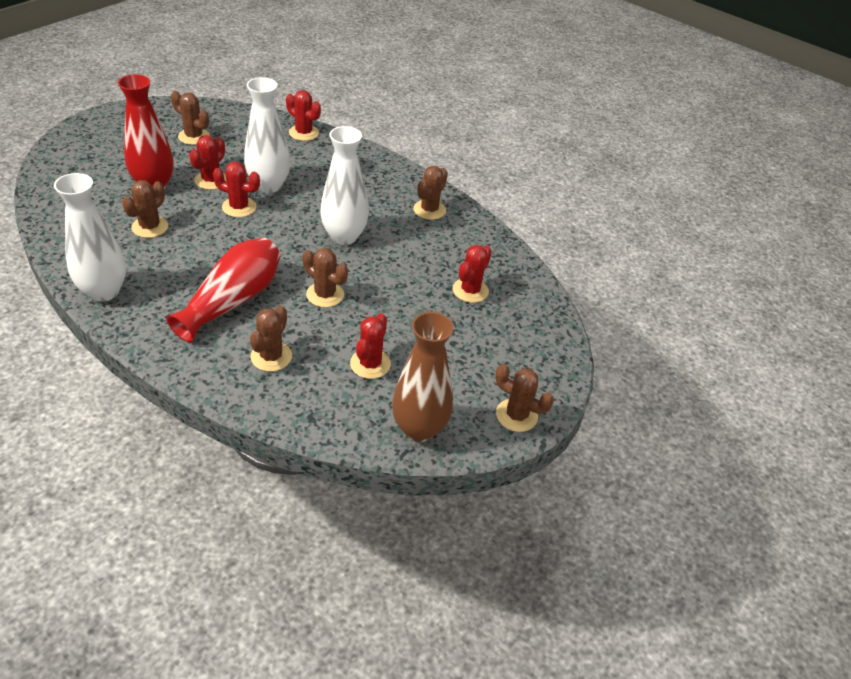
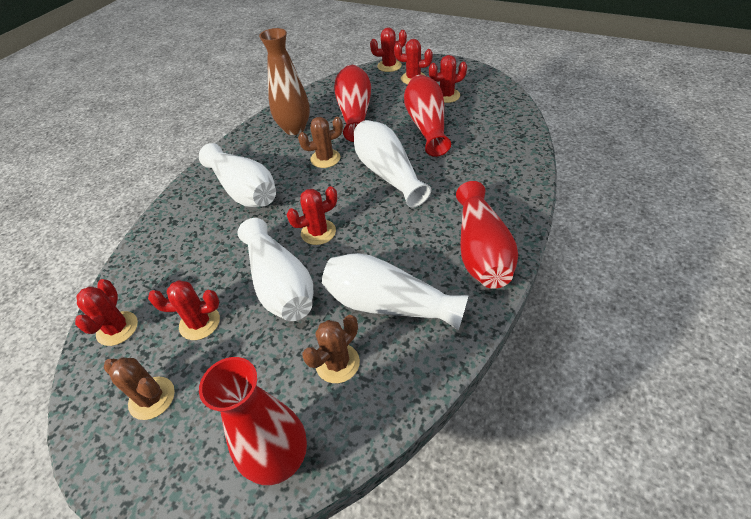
brown cactus: 6 -> 3
red cactus: 5 -> 6
red vase: 2 -> 4
white vase: 3 -> 4

